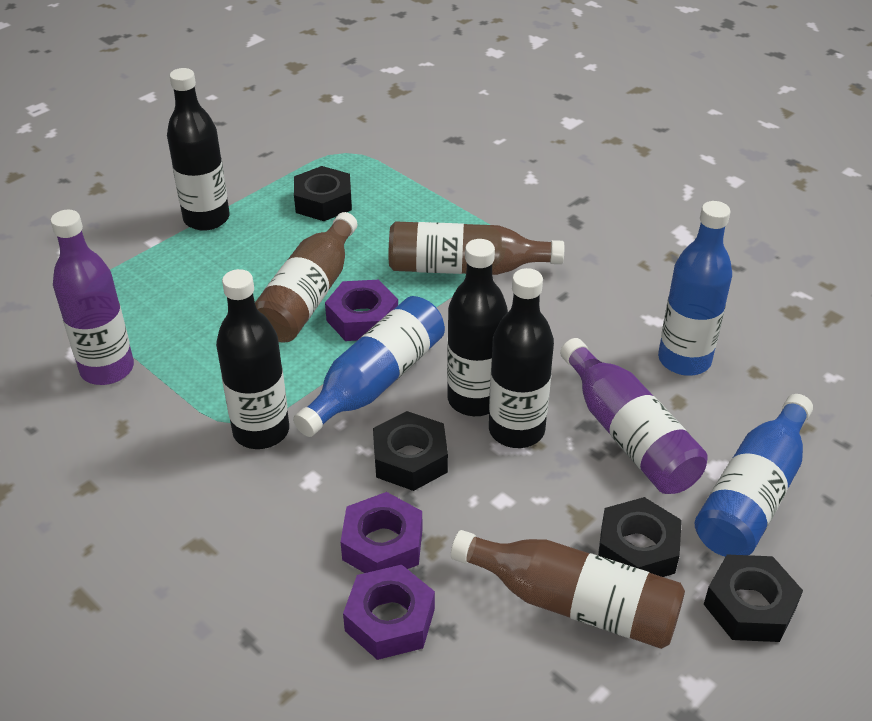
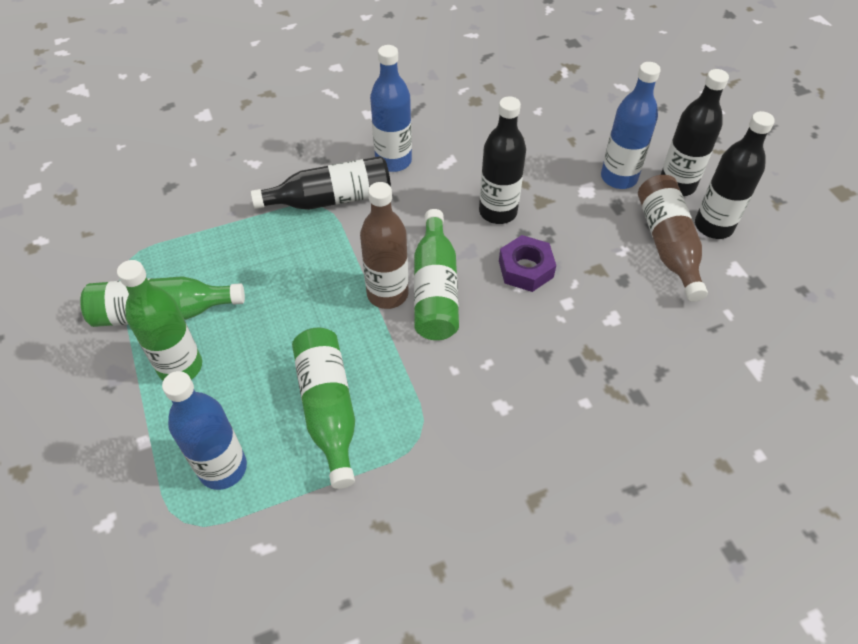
black nut: 4 -> 0
brown bottle: 3 -> 2
green bottle: 0 -> 4
purple bottle: 2 -> 0
purple nut: 3 -> 1

